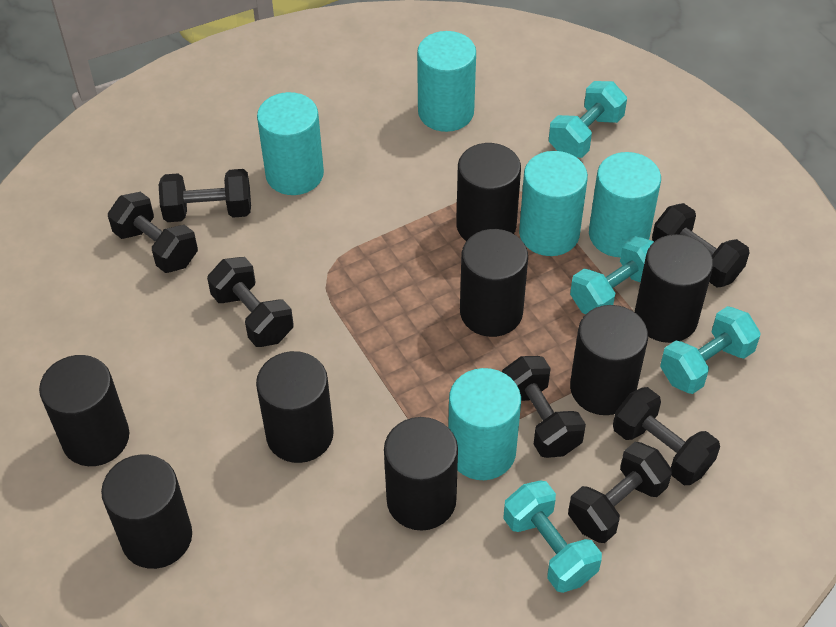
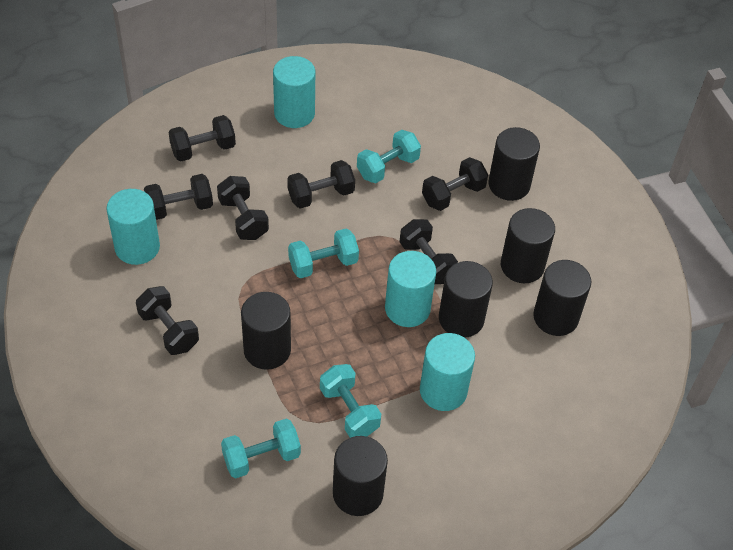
black cylinder: 8 -> 6
turquoise cylinder: 5 -> 4

